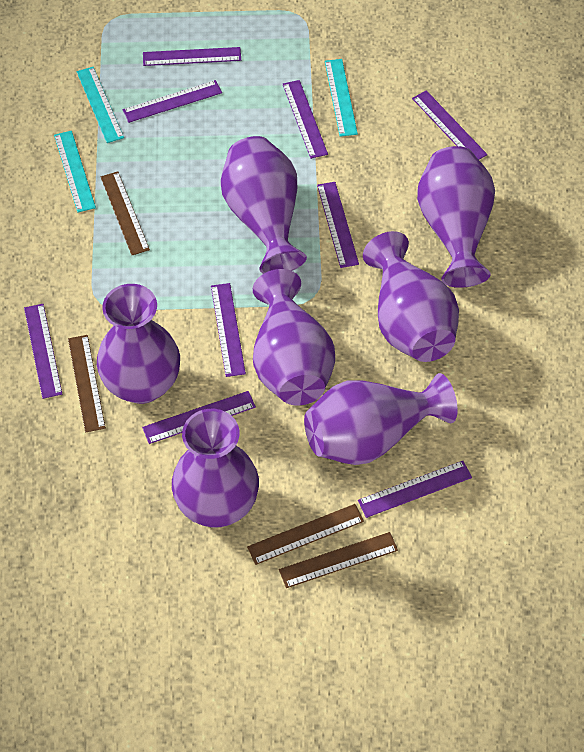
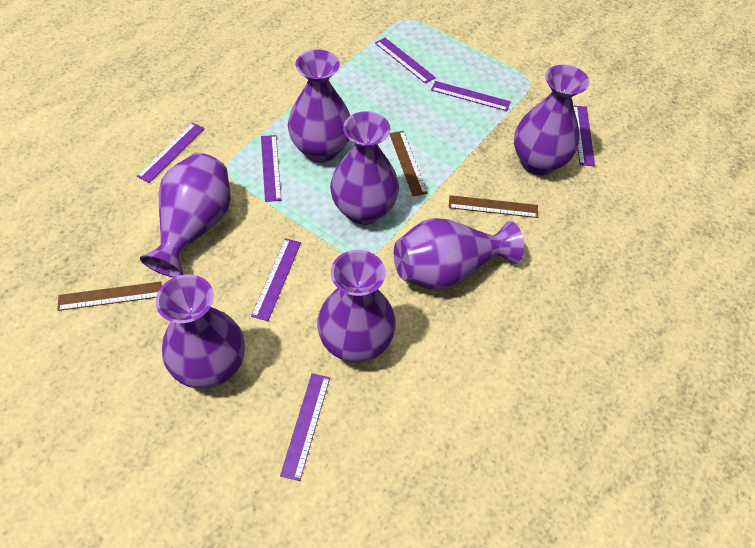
brown ruler: 4 -> 3
purple ruler: 9 -> 7
turquoise ruler: 3 -> 0

